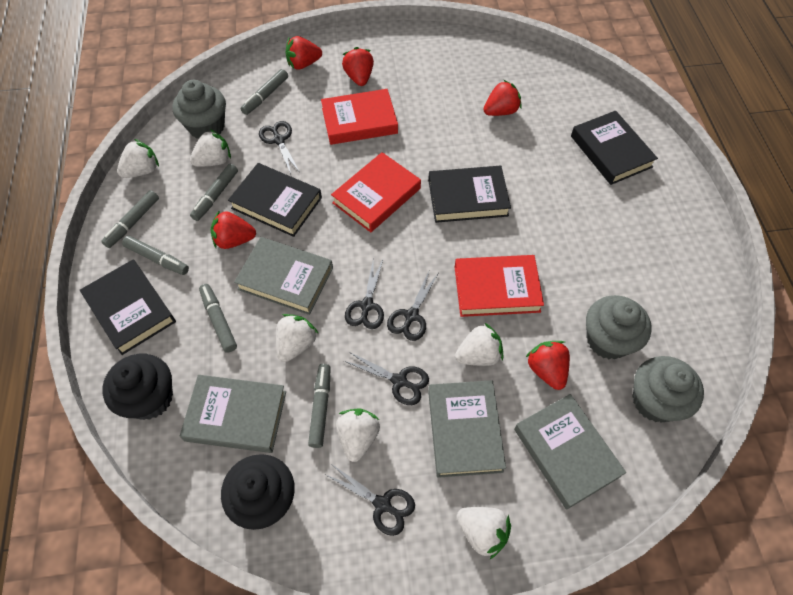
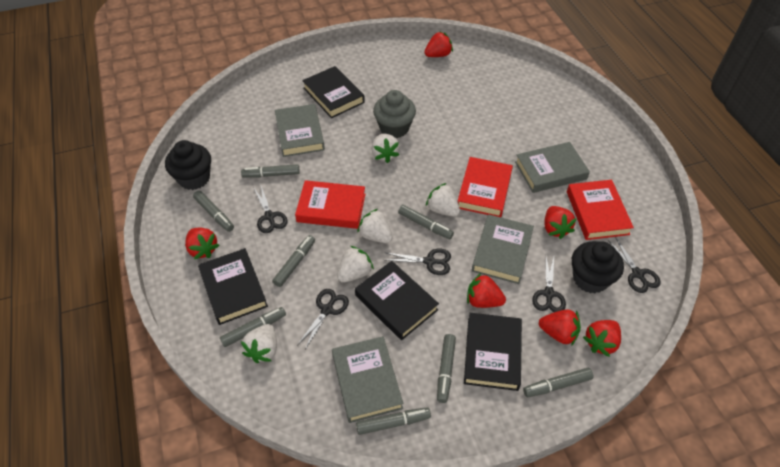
grey cupcake: 3 -> 1
grey marker: 6 -> 8
red strawberry: 5 -> 6
white strawberry: 6 -> 5

